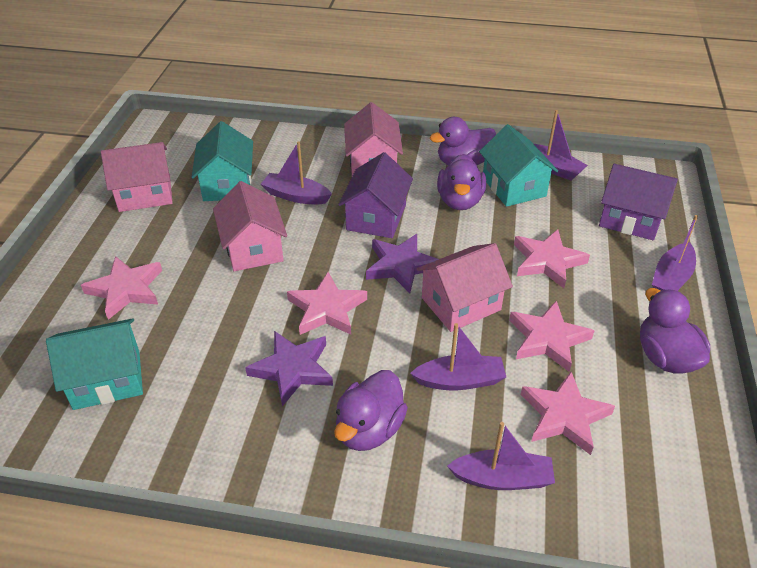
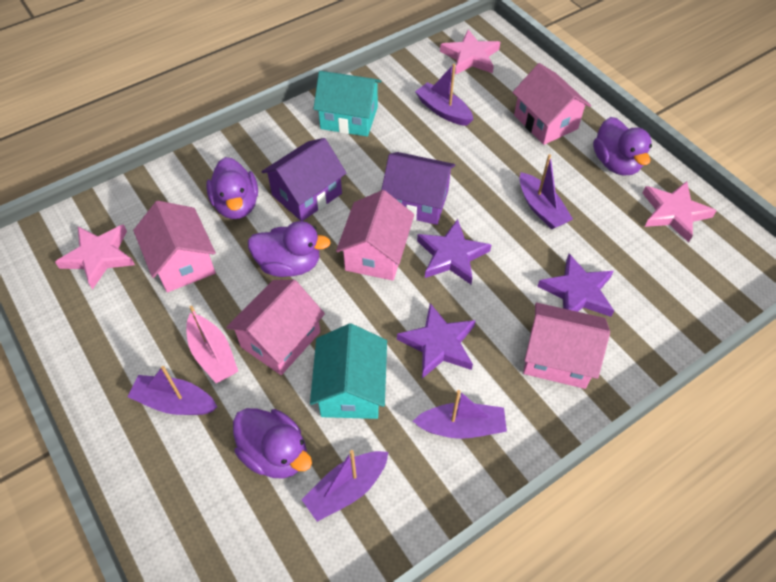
pink boat: 0 -> 1
pink house: 4 -> 5
pink star: 5 -> 3
purple star: 2 -> 3
turquoise house: 3 -> 2

